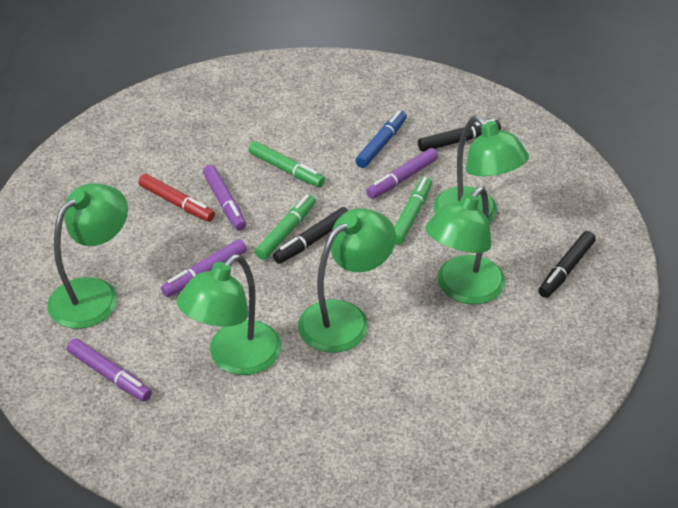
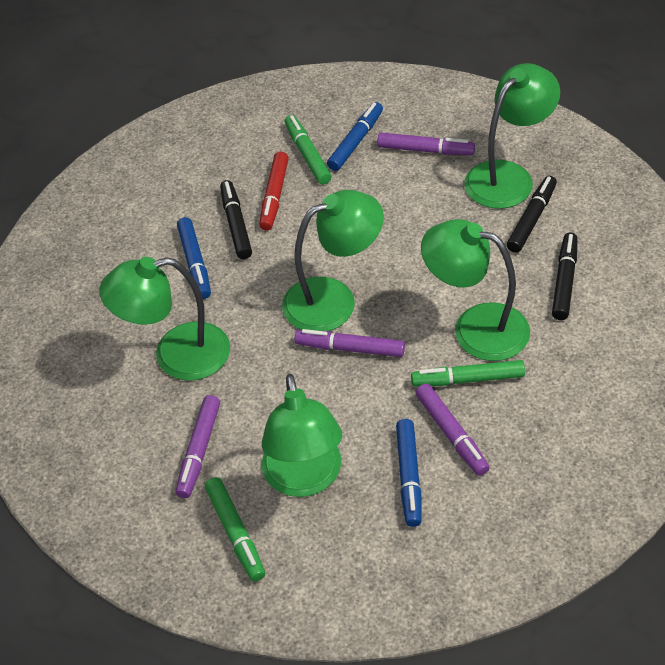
blue marker: 1 -> 3

